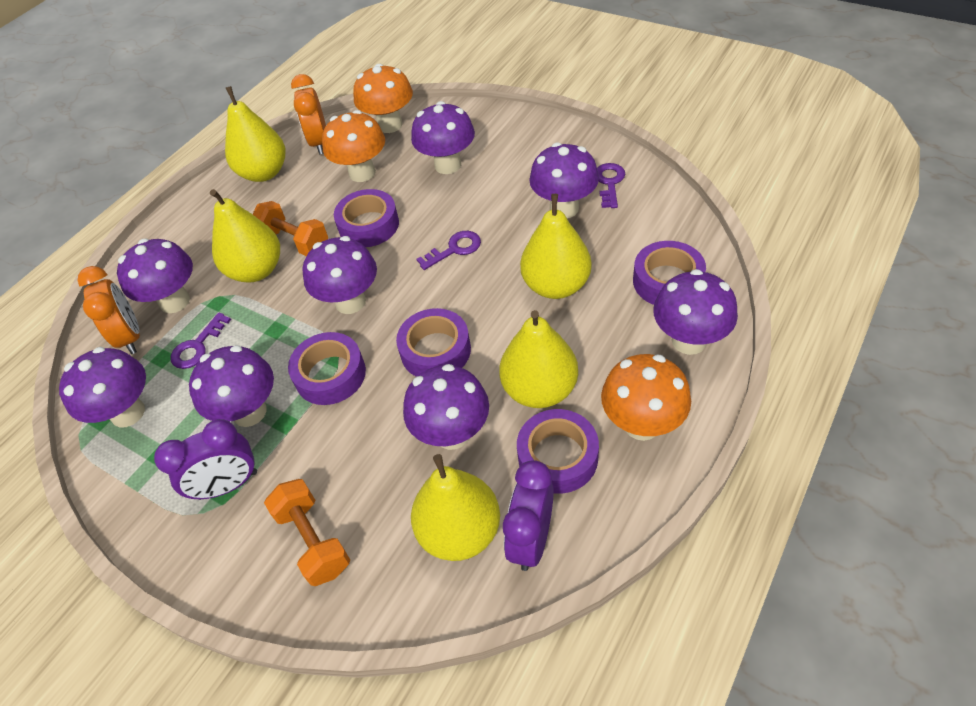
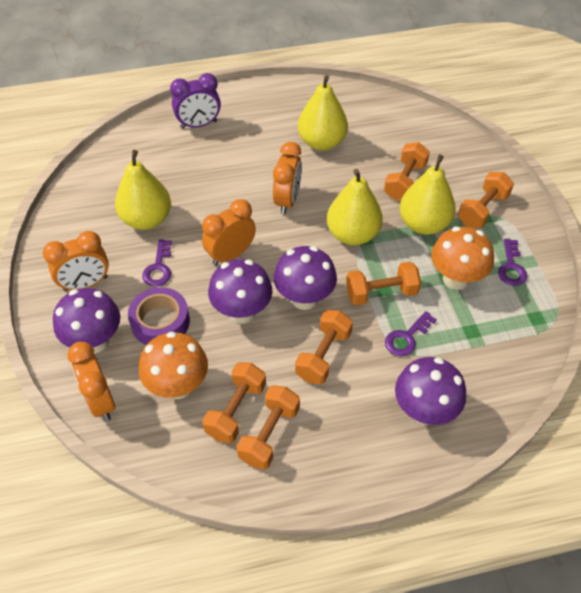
orange clock: 2 -> 4
orange dumbbell: 2 -> 6
orange mushroom: 3 -> 2
purple clock: 2 -> 1
purple mushroom: 8 -> 4
purple tape: 5 -> 1
yellow pear: 5 -> 4

